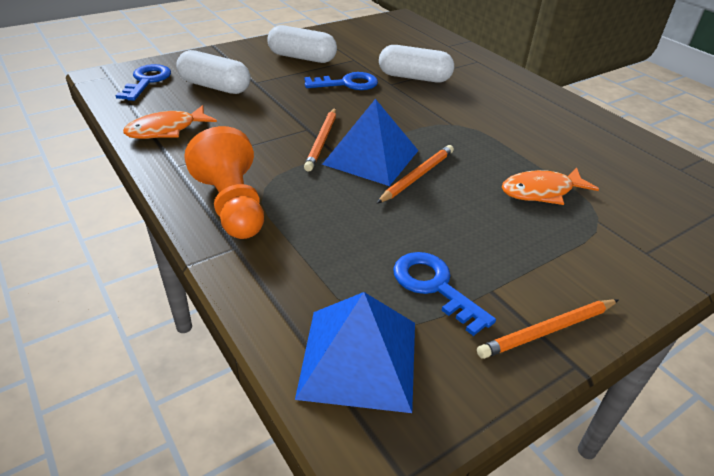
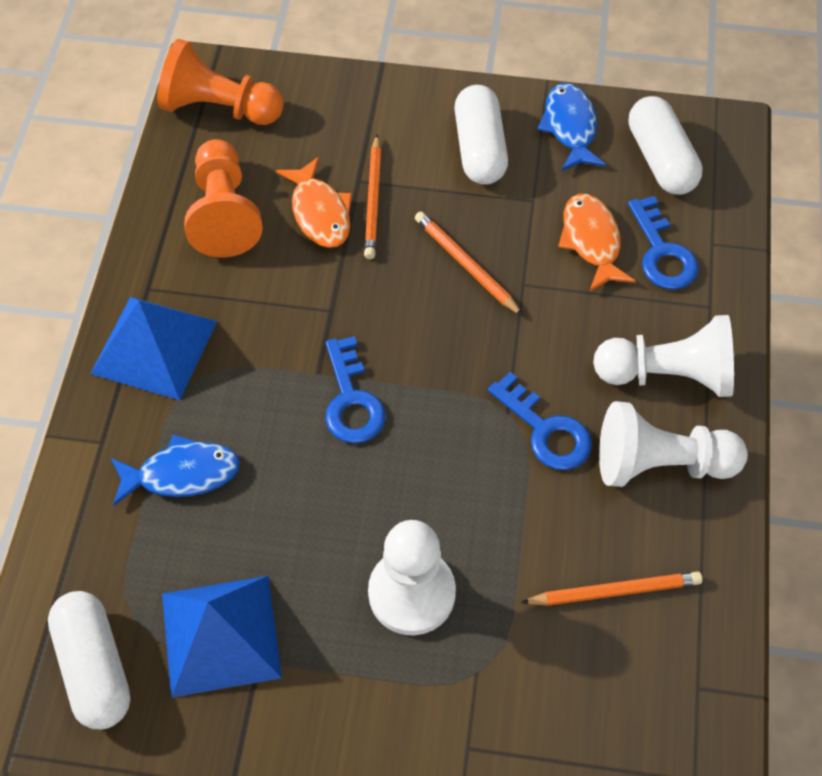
blue fish: 0 -> 2
orange pawn: 1 -> 2
white pawn: 0 -> 3

